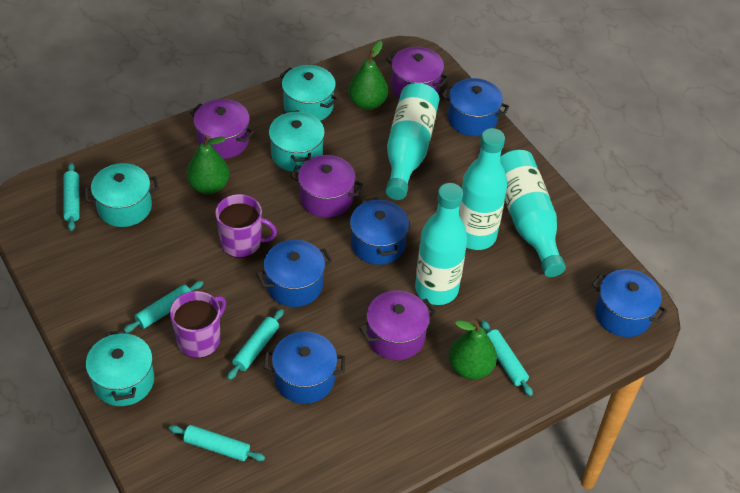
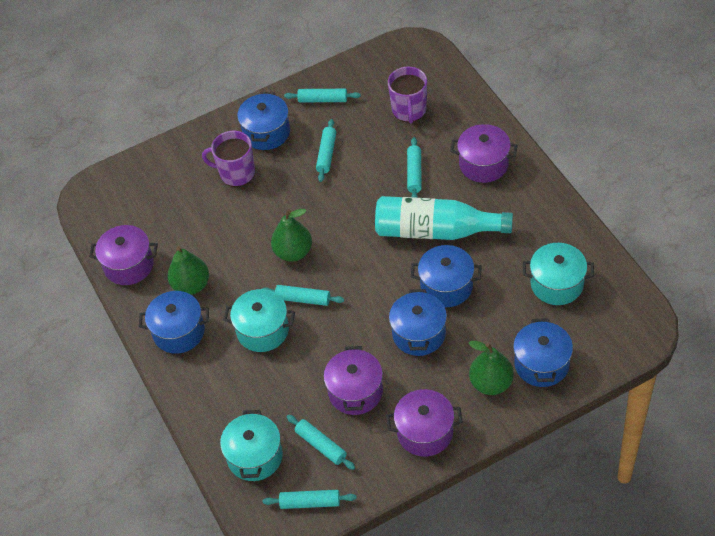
turquoise bottle: 4 -> 1
turquoise pot: 4 -> 3
turquoise rolling pin: 5 -> 6

